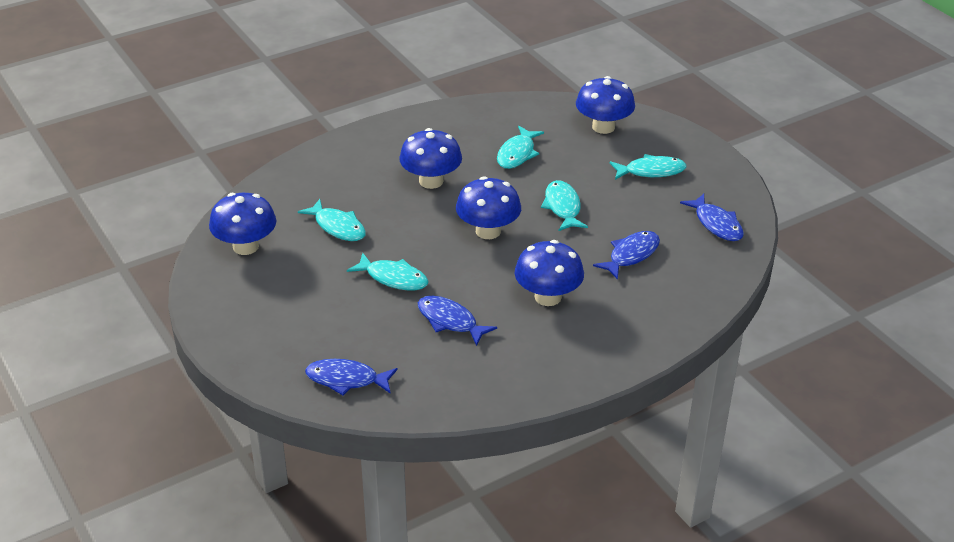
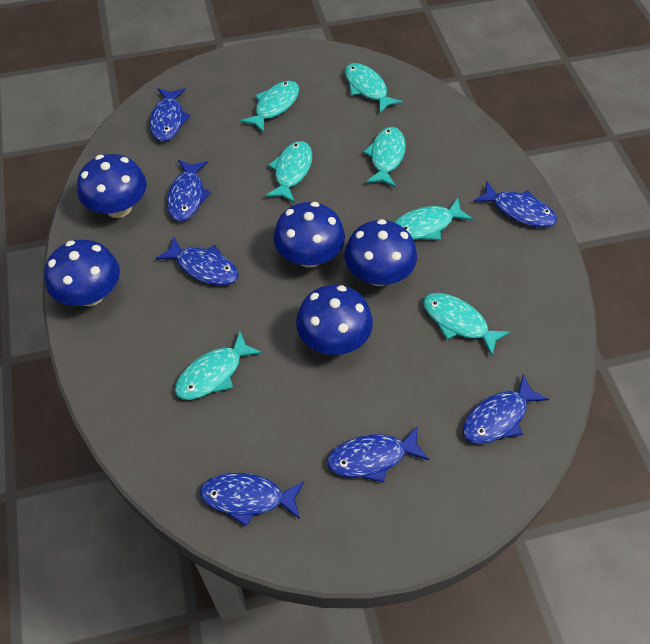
blue fish: 4 -> 7
turquoise fish: 5 -> 7

